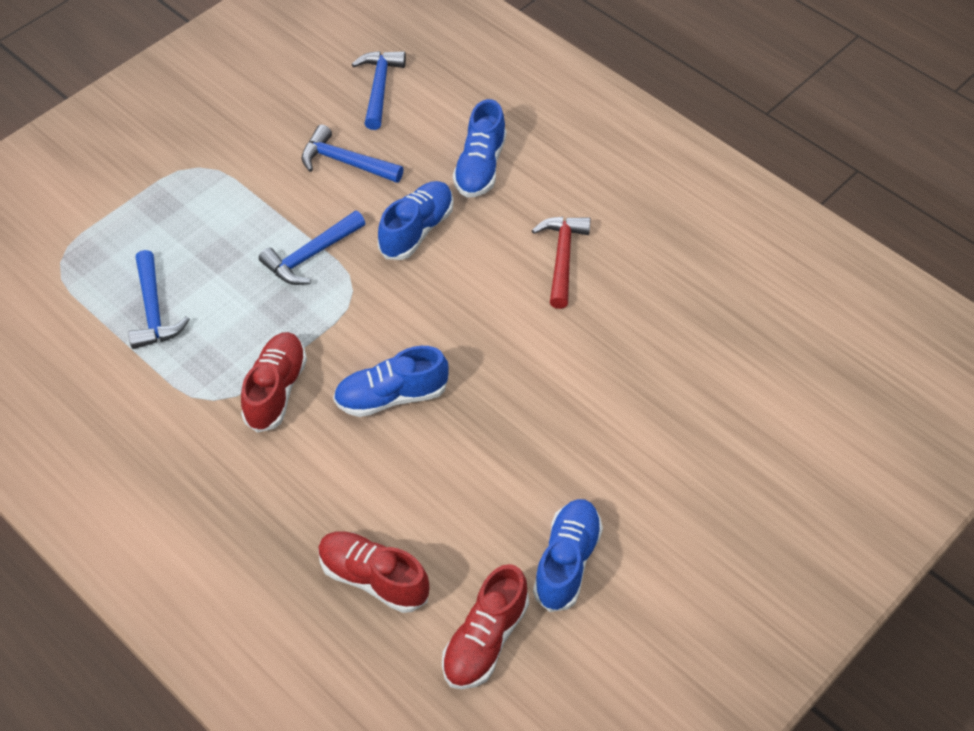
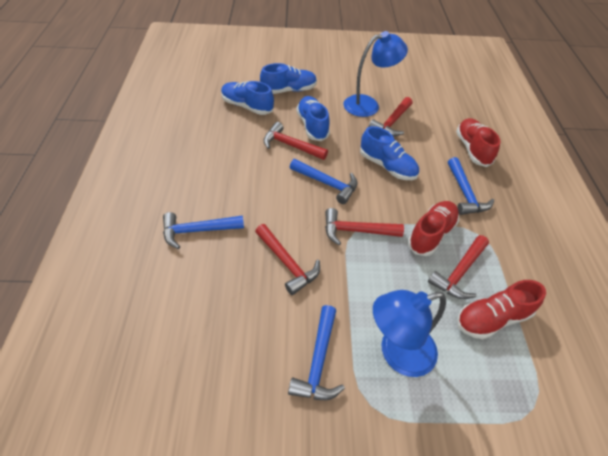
blue lamp: 0 -> 2
red hammer: 1 -> 5

